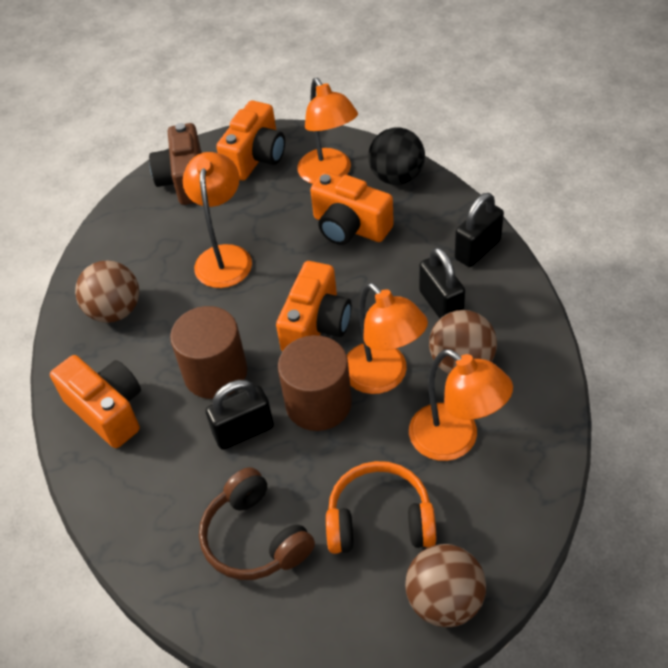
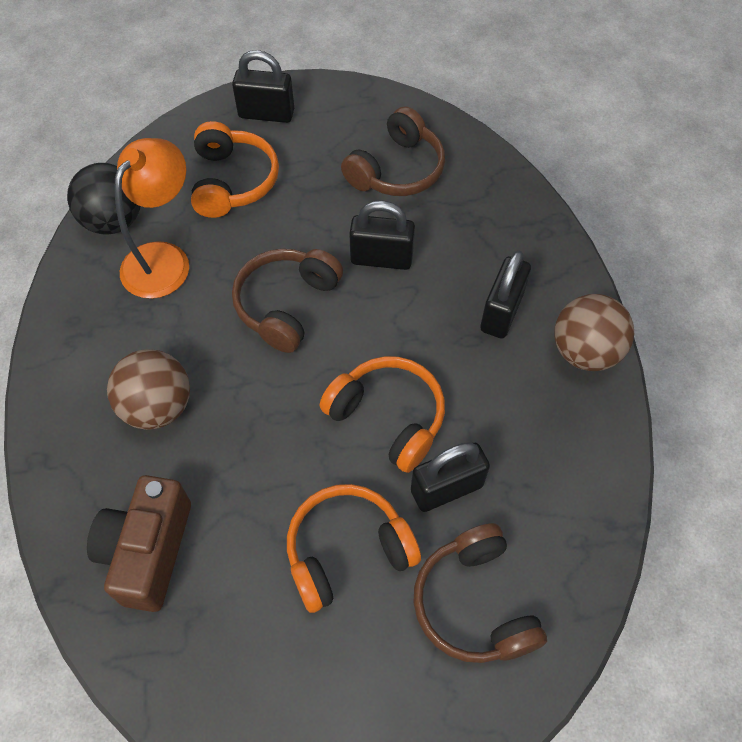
black padlock: 3 -> 4
brown ball: 3 -> 2
brown cylinder: 2 -> 0
brown headphones: 1 -> 3
orange camera: 4 -> 0
orange headphones: 1 -> 3
orange lamp: 4 -> 1

